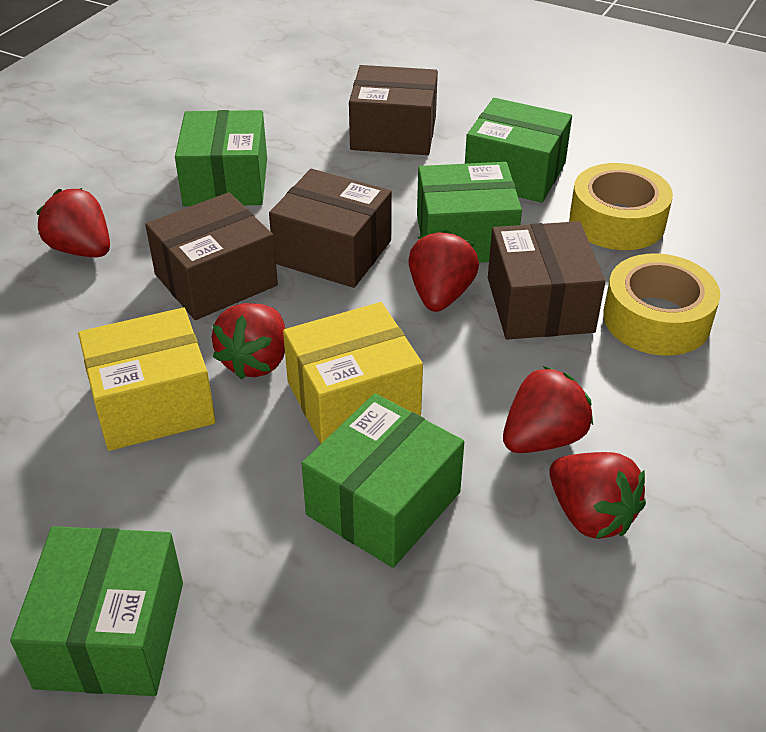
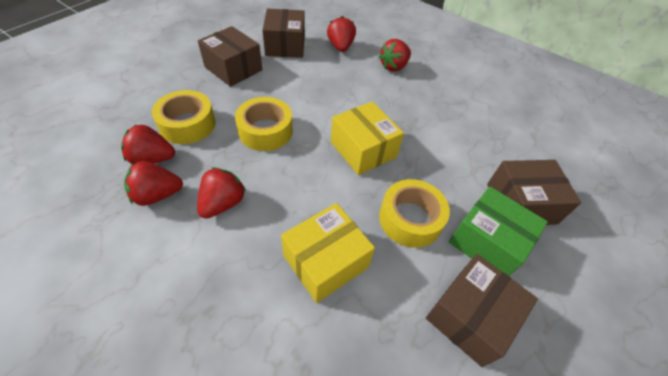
green box: 5 -> 1
yellow tape: 2 -> 3

